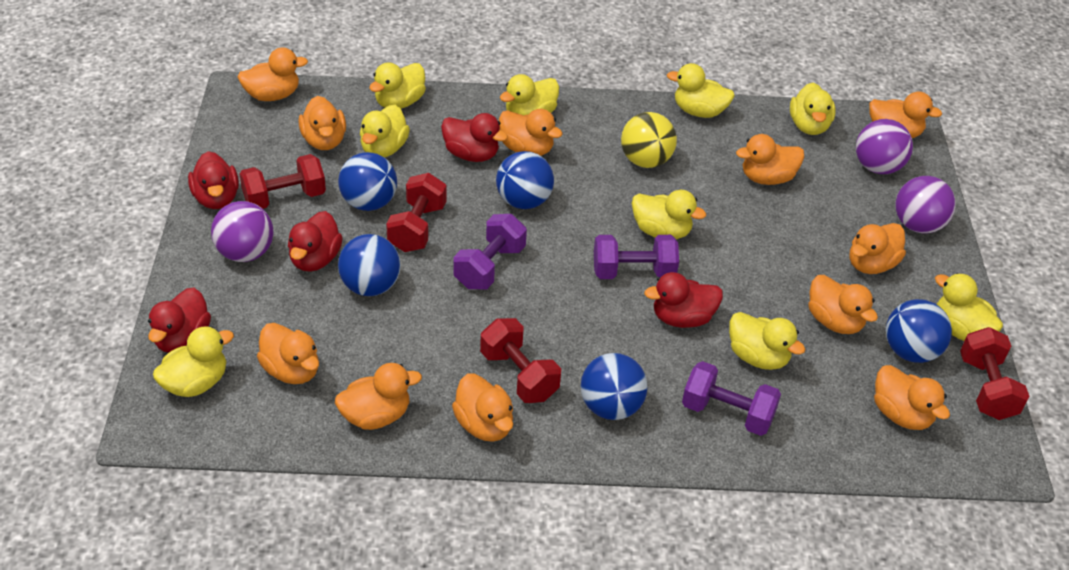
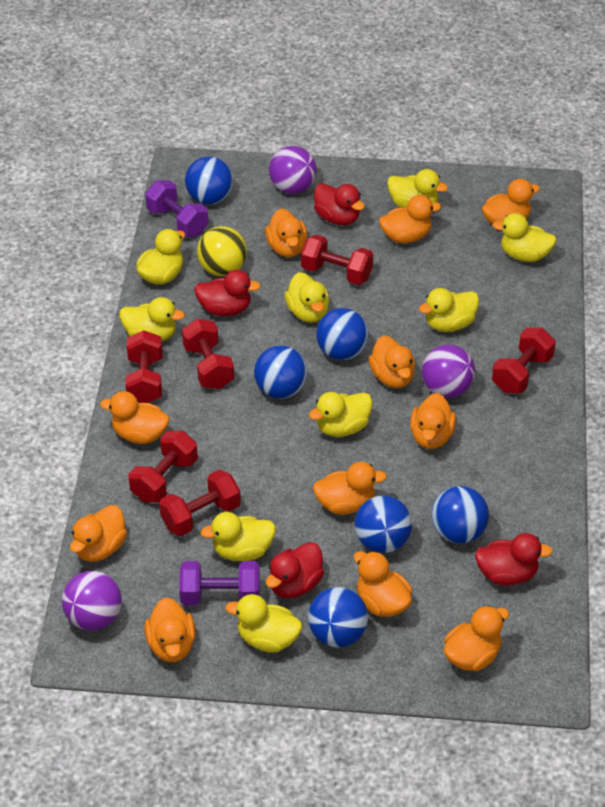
blue ball: 5 -> 6
purple dumbbell: 3 -> 2
red duck: 5 -> 4
red dumbbell: 4 -> 6

